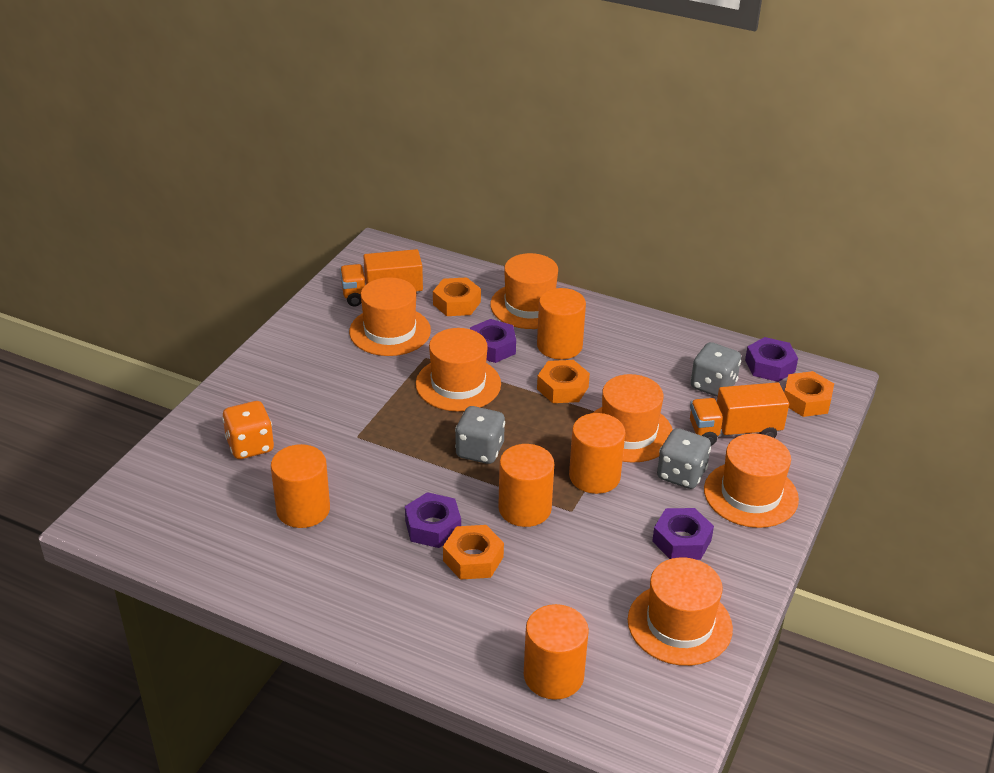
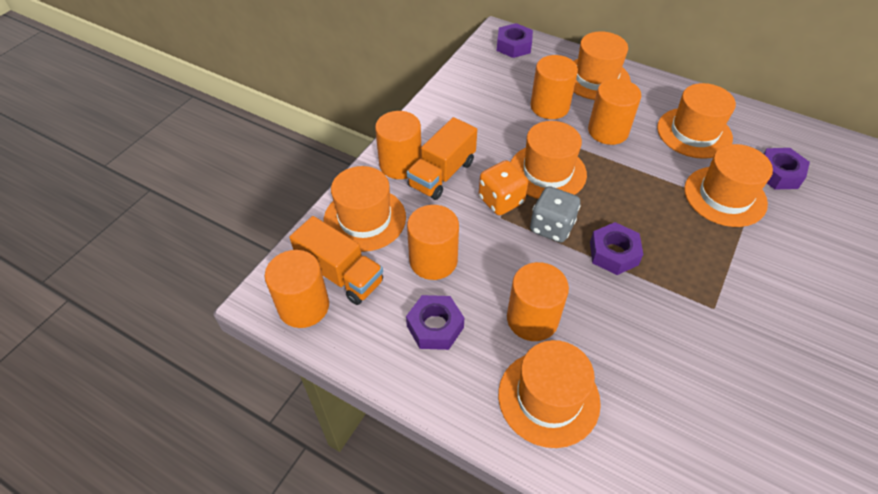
grey dice: 3 -> 1
orange cylinder: 5 -> 6
orange nut: 4 -> 0

